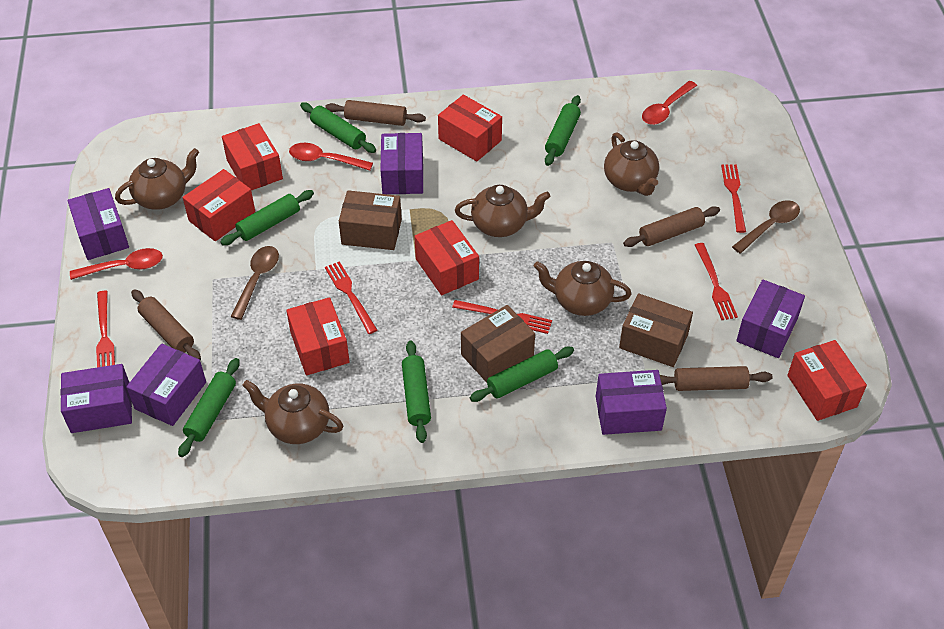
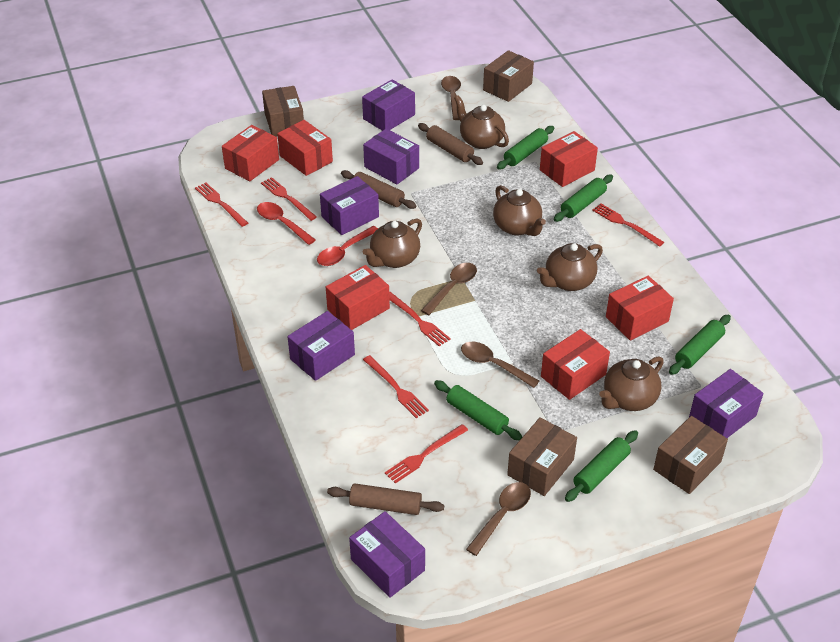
brown box: 3 -> 4
brown rolling pin: 4 -> 3
brown spoon: 2 -> 4
green rolling pin: 6 -> 5
red fork: 5 -> 6
red spoon: 3 -> 2

